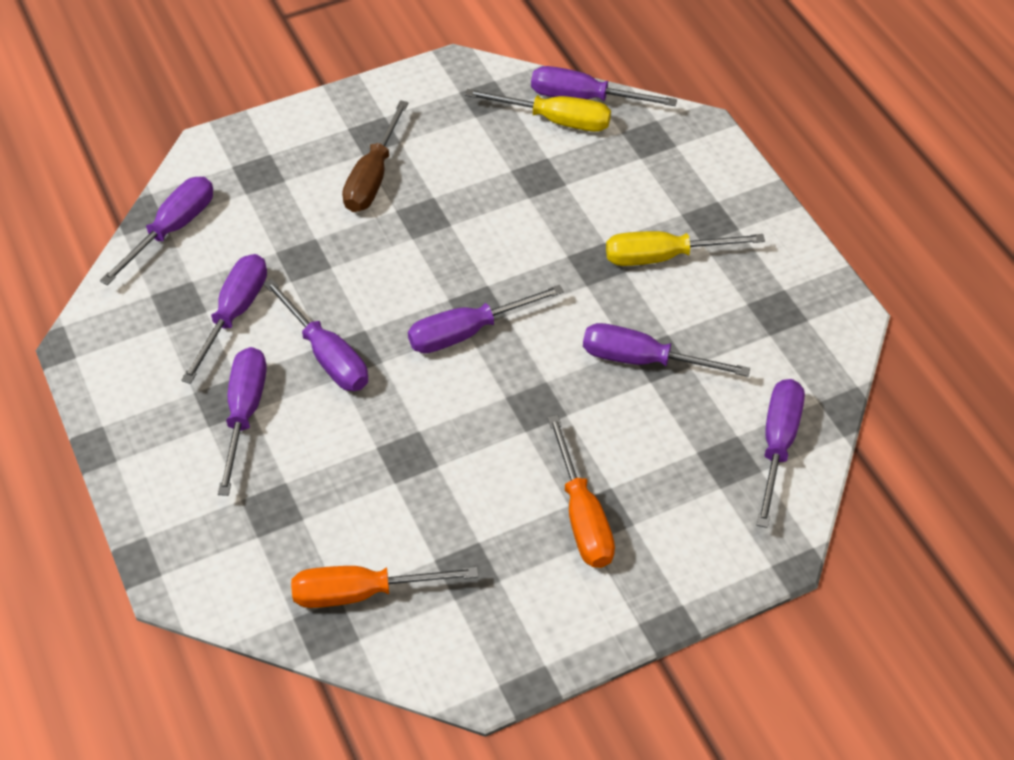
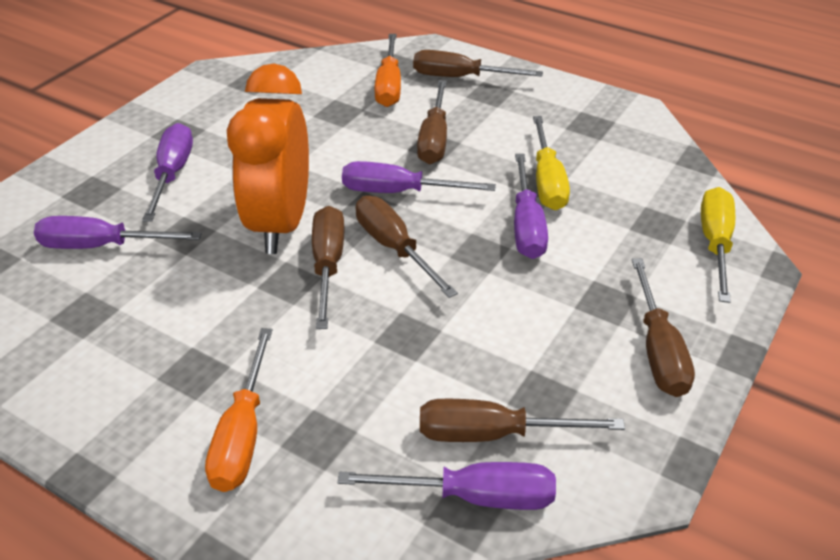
brown screwdriver: 1 -> 6
orange clock: 0 -> 1
purple screwdriver: 8 -> 5

